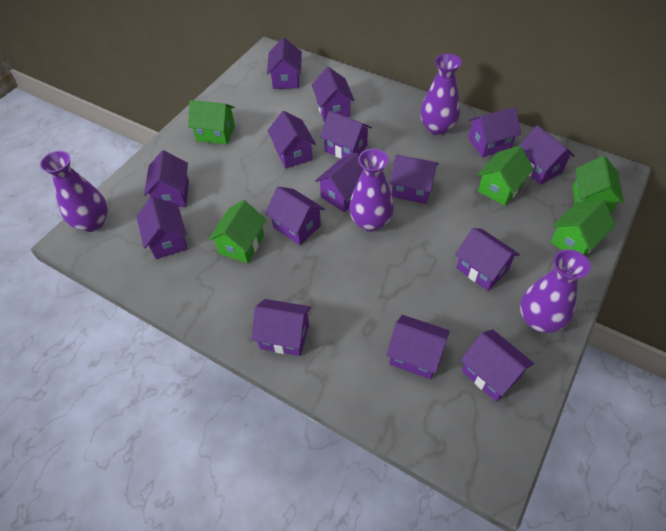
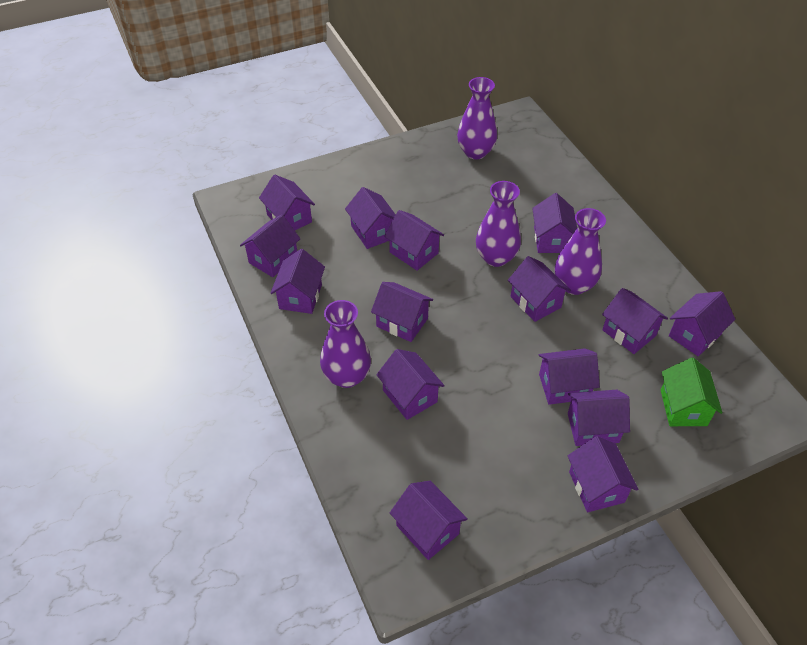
green house: 5 -> 1

